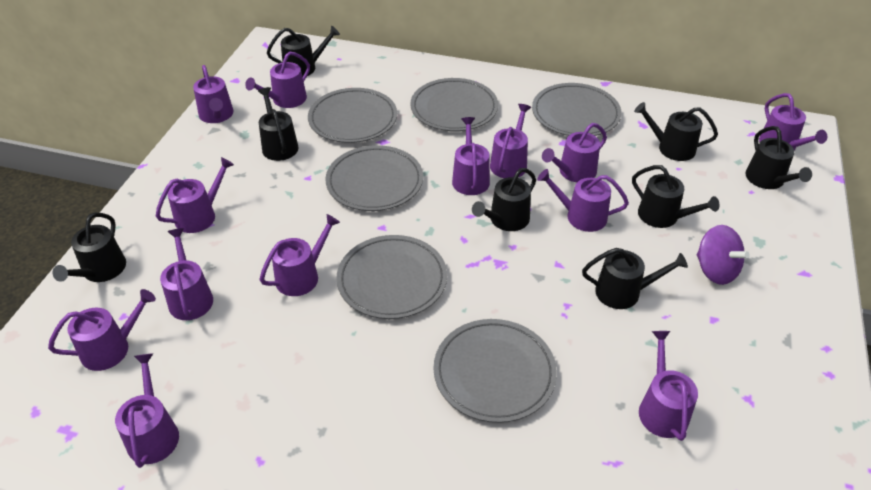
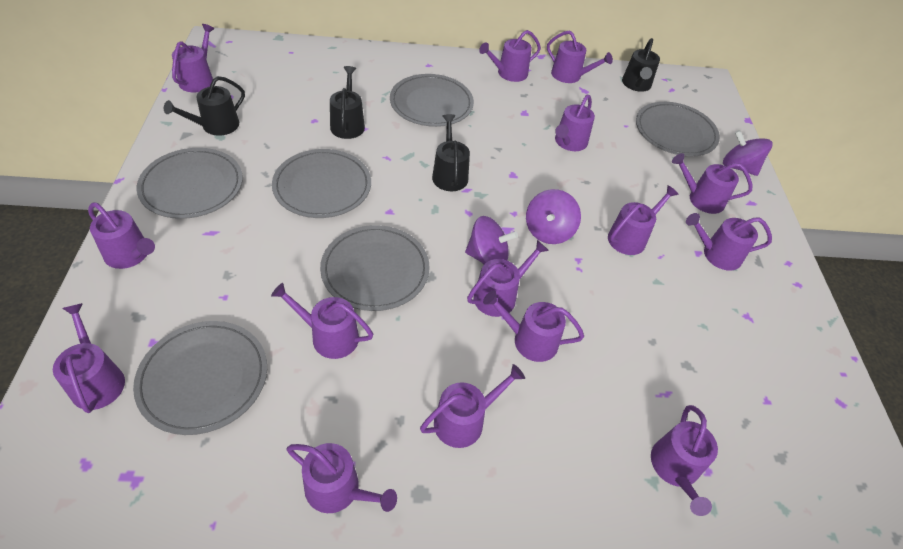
black watering can: 8 -> 4
purple spinning top: 1 -> 3
purple watering can: 13 -> 15

